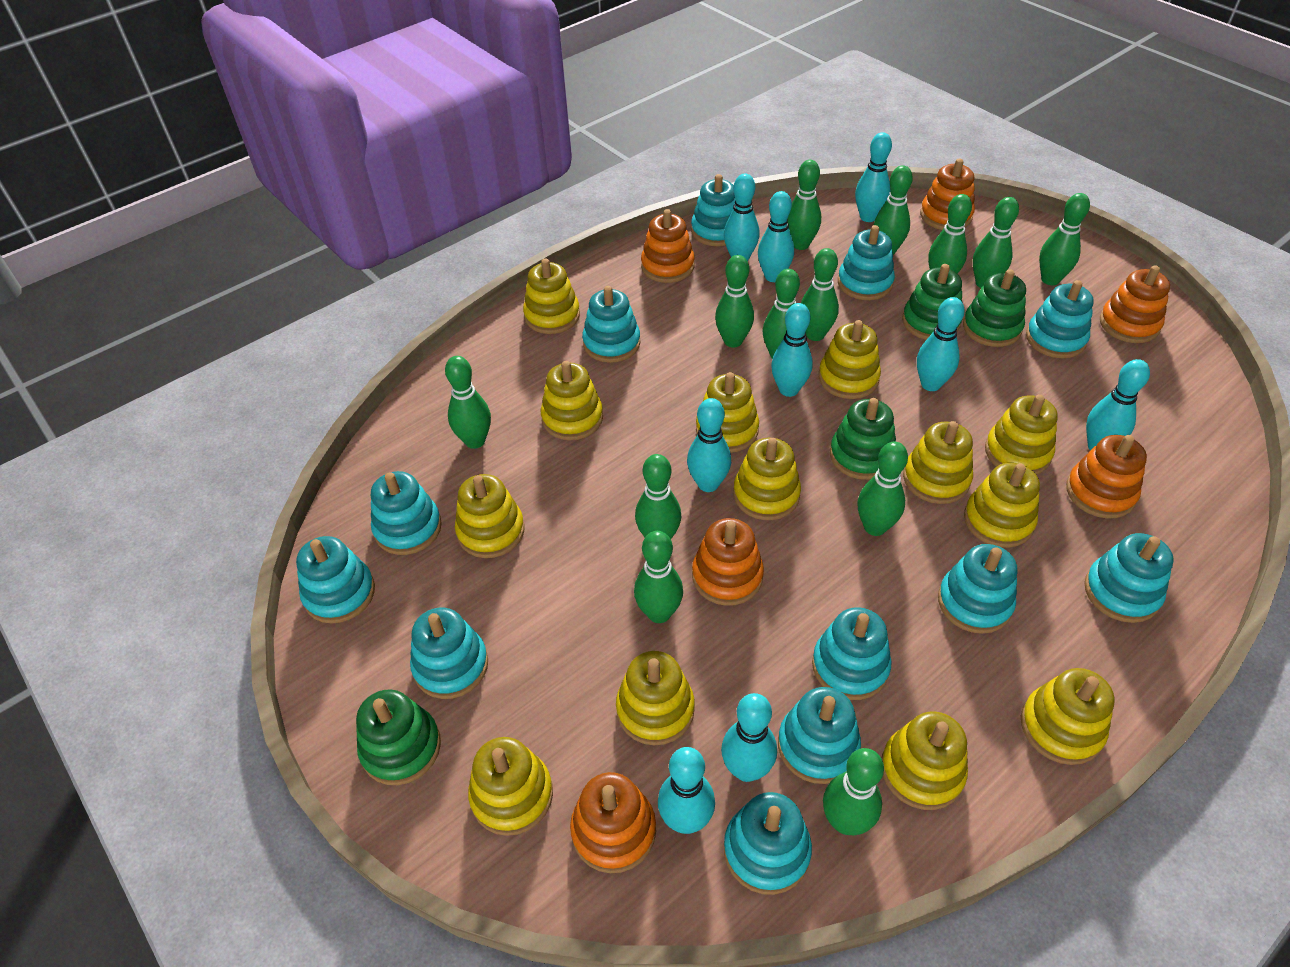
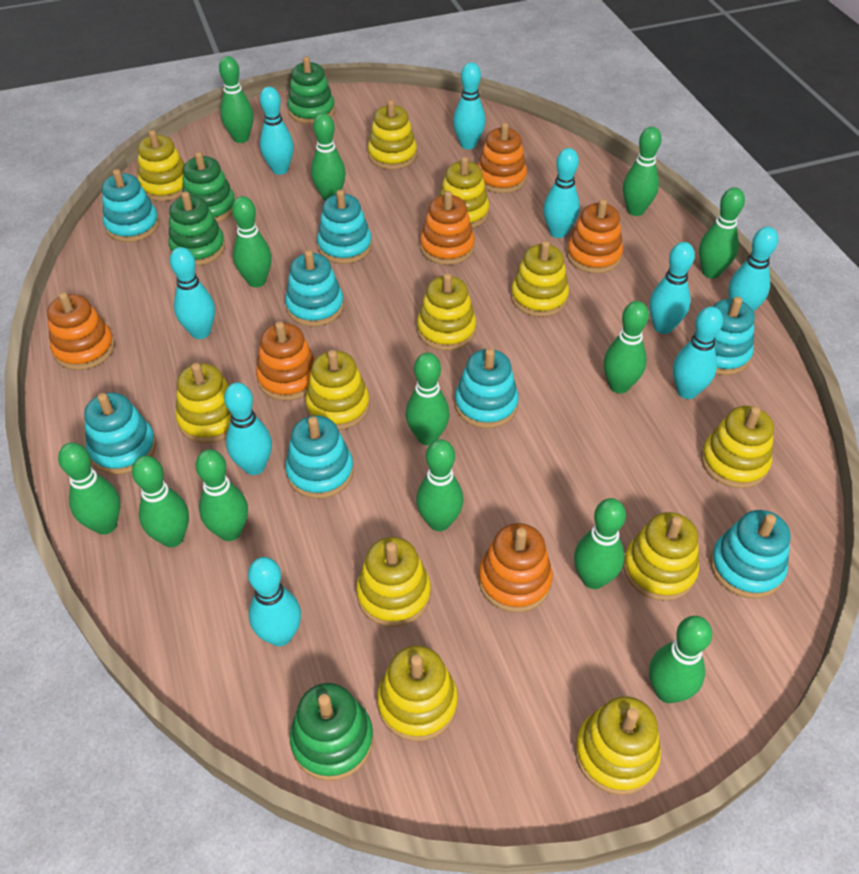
turquoise stacking toy: 12 -> 8
yellow stacking toy: 13 -> 12

